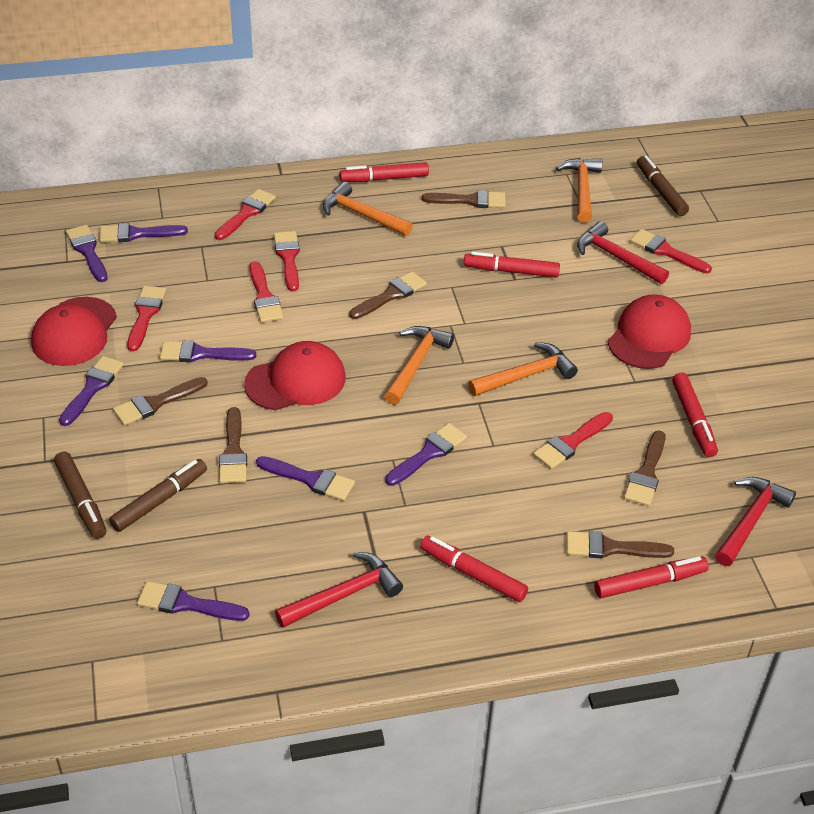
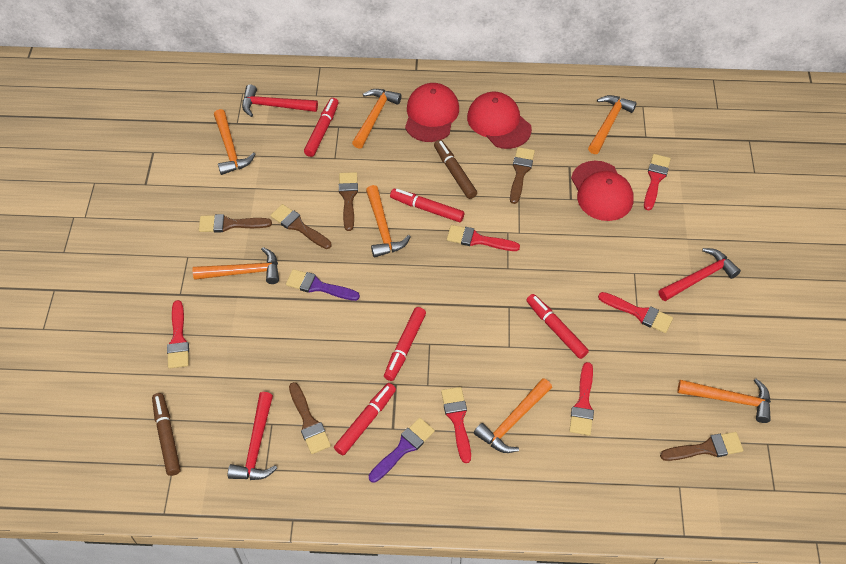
brown marker: 3 -> 2
orange hammer: 4 -> 7
purple brush: 7 -> 2

